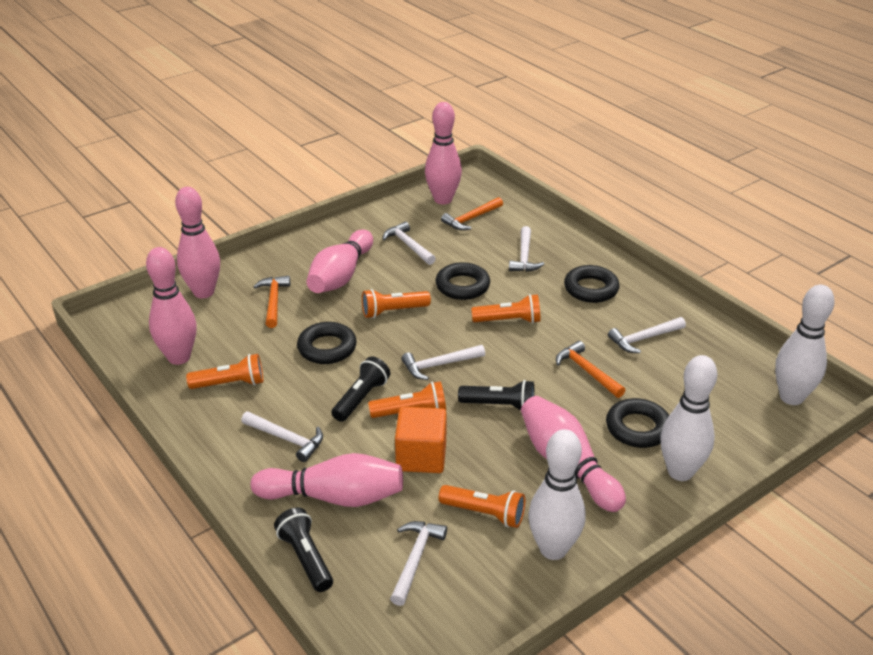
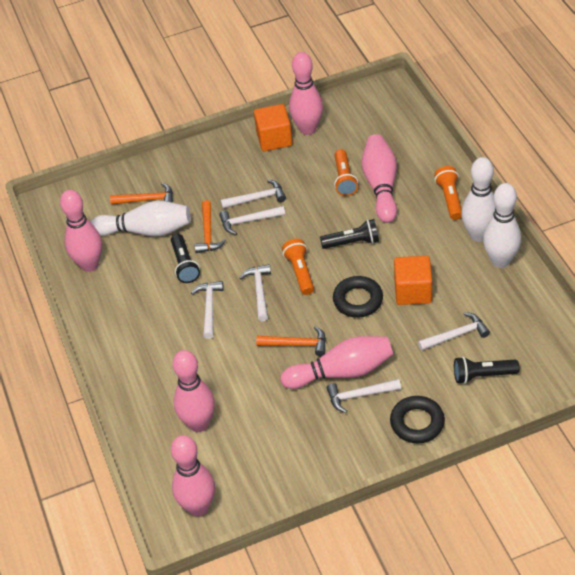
black ring: 4 -> 2
orange cube: 1 -> 2
orange flashlight: 5 -> 3

